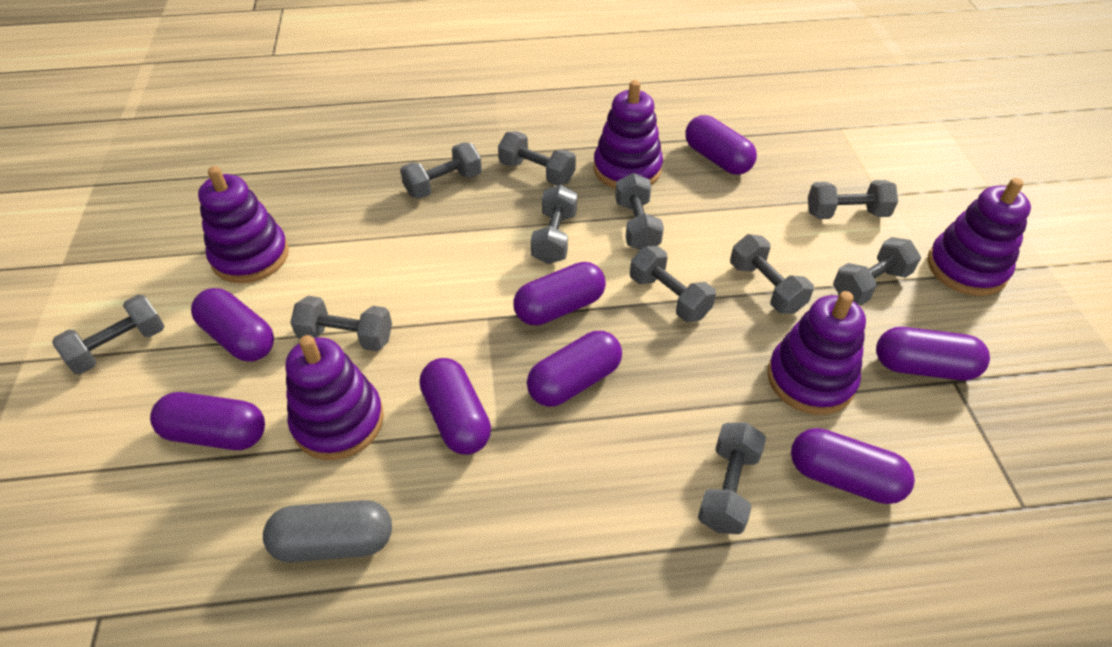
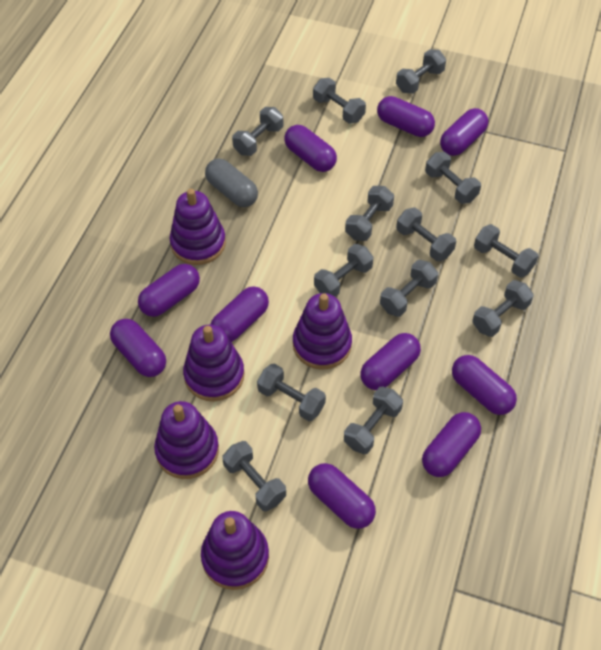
grey dumbbell: 11 -> 13
purple capsule: 8 -> 10

